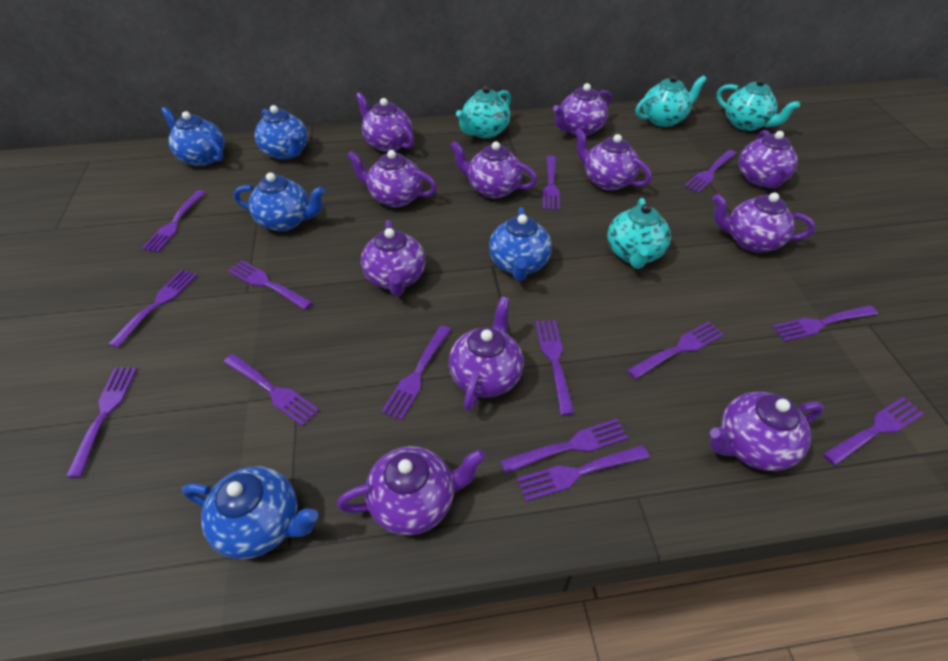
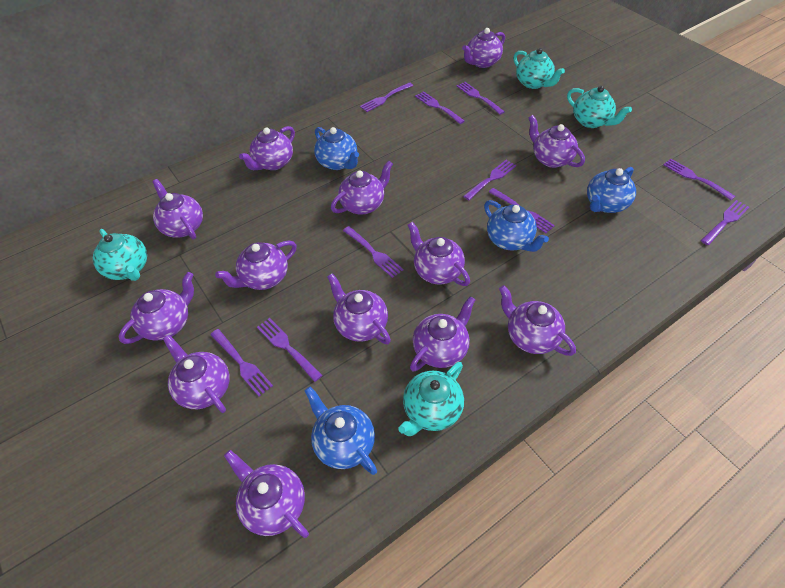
blue teapot: 5 -> 4
purple fork: 14 -> 10
purple teapot: 11 -> 13

